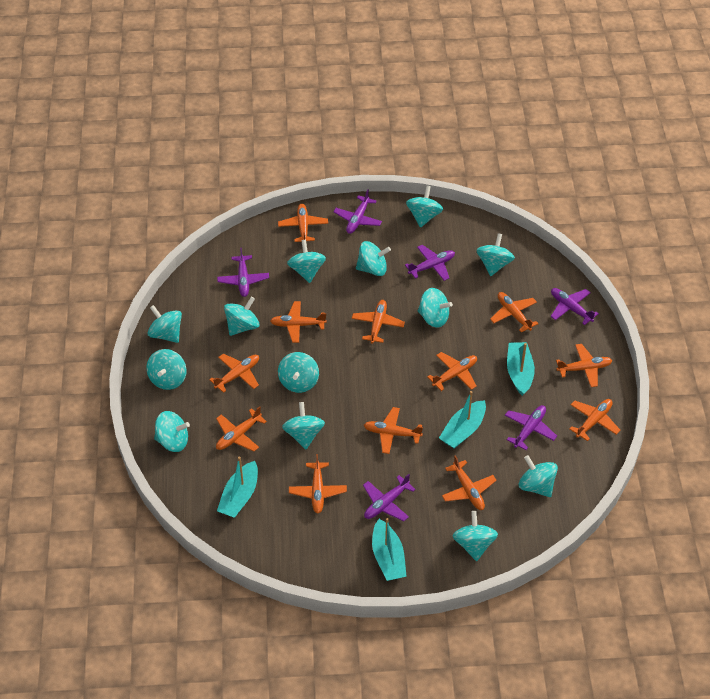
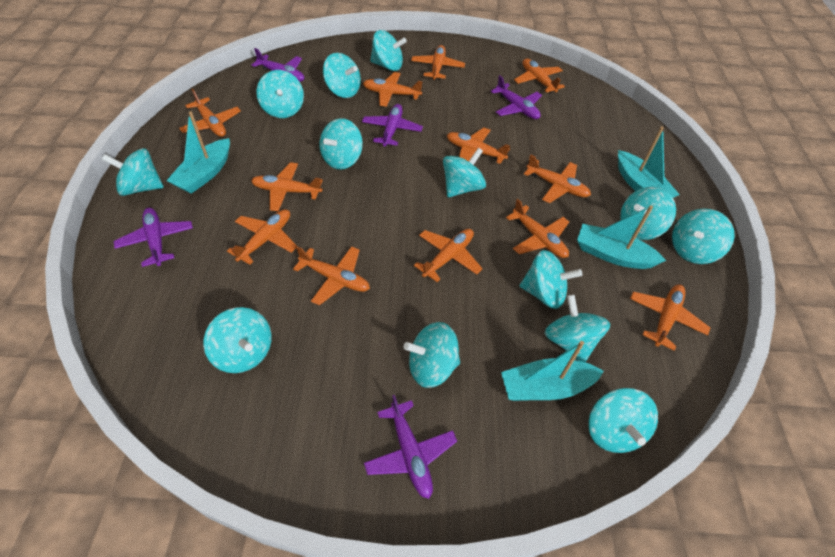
purple plane: 6 -> 5

